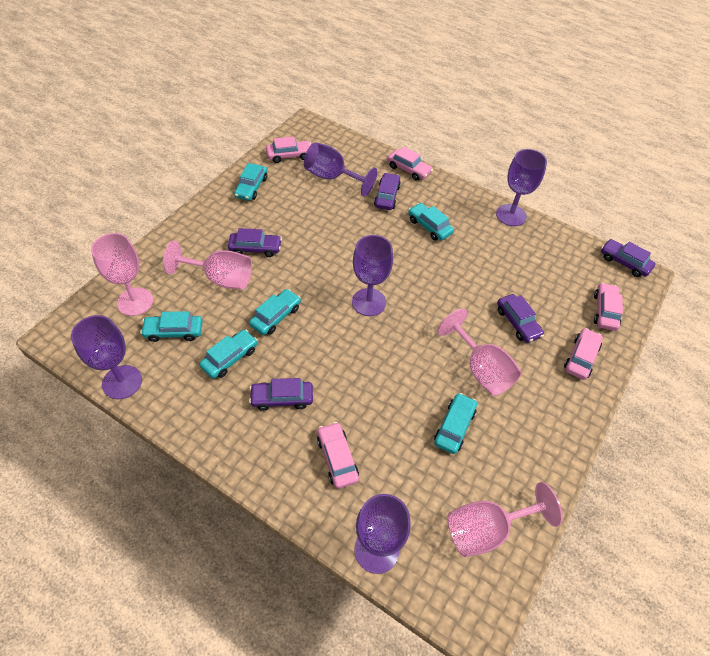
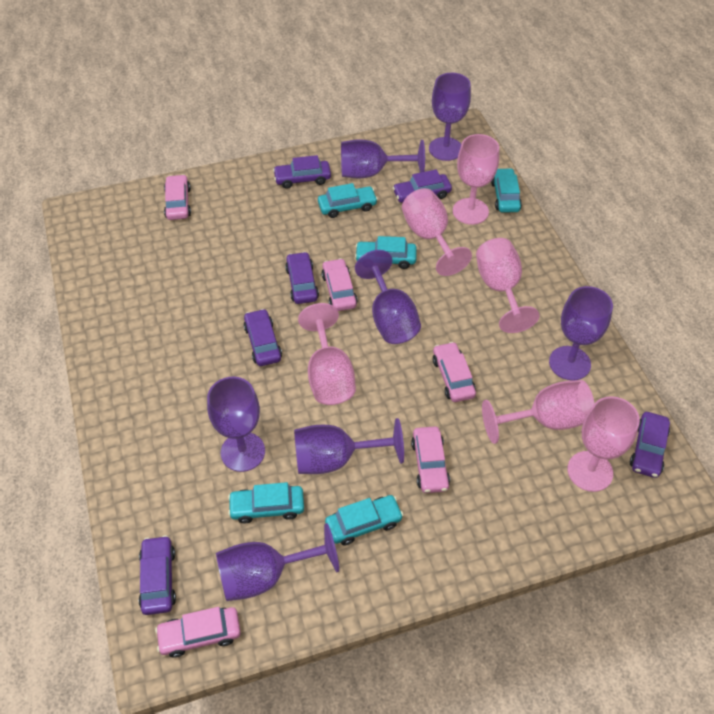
pink goblet: 4 -> 6
purple car: 5 -> 6
purple goblet: 5 -> 7
turquoise car: 6 -> 5

